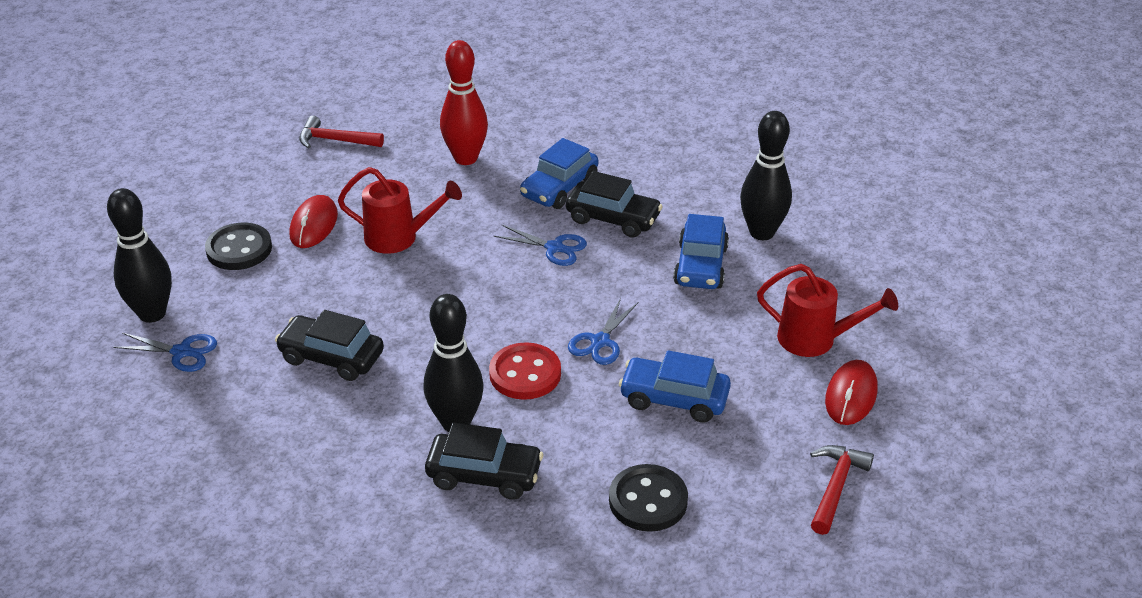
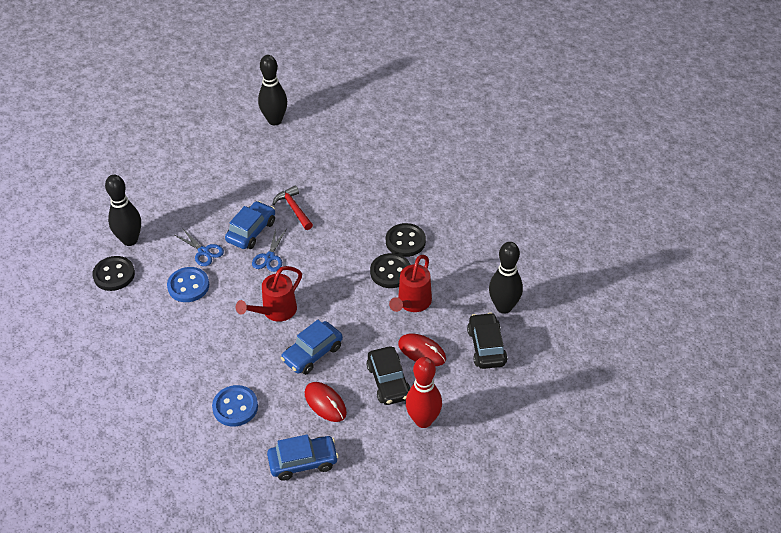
black button: 2 -> 3
black car: 3 -> 2
blue button: 0 -> 2
blue scissors: 3 -> 2
red button: 1 -> 0
red hammer: 2 -> 1

